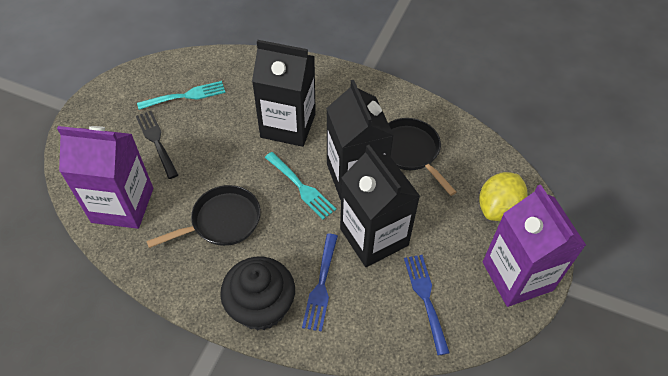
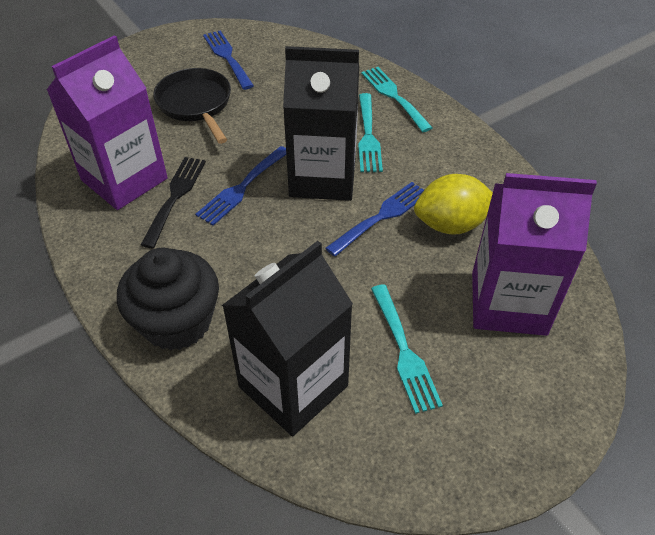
black carton: 3 -> 2
black pan: 2 -> 1
blue fork: 2 -> 3
turquoise fork: 2 -> 3

